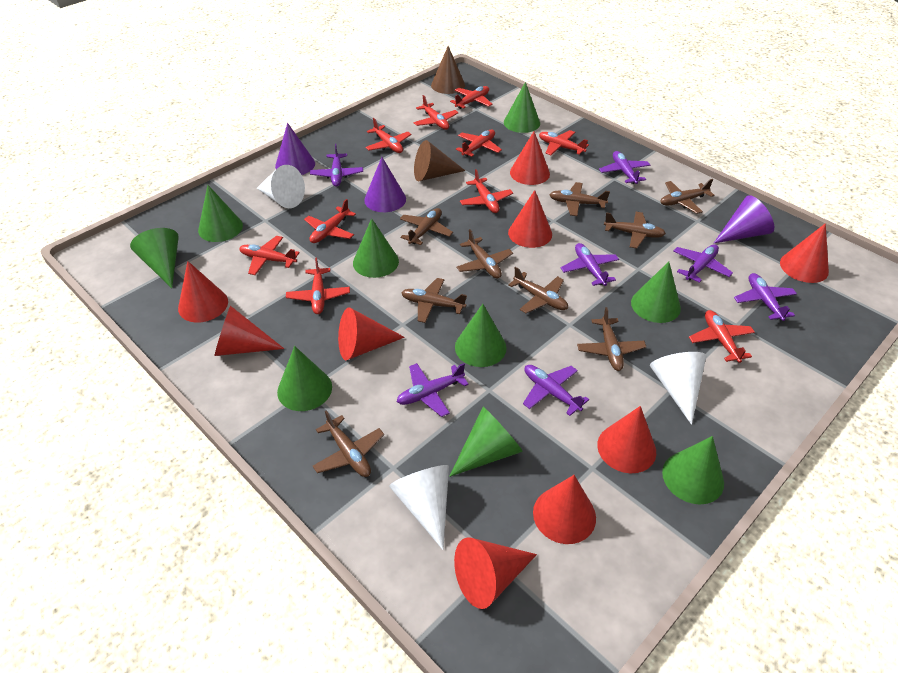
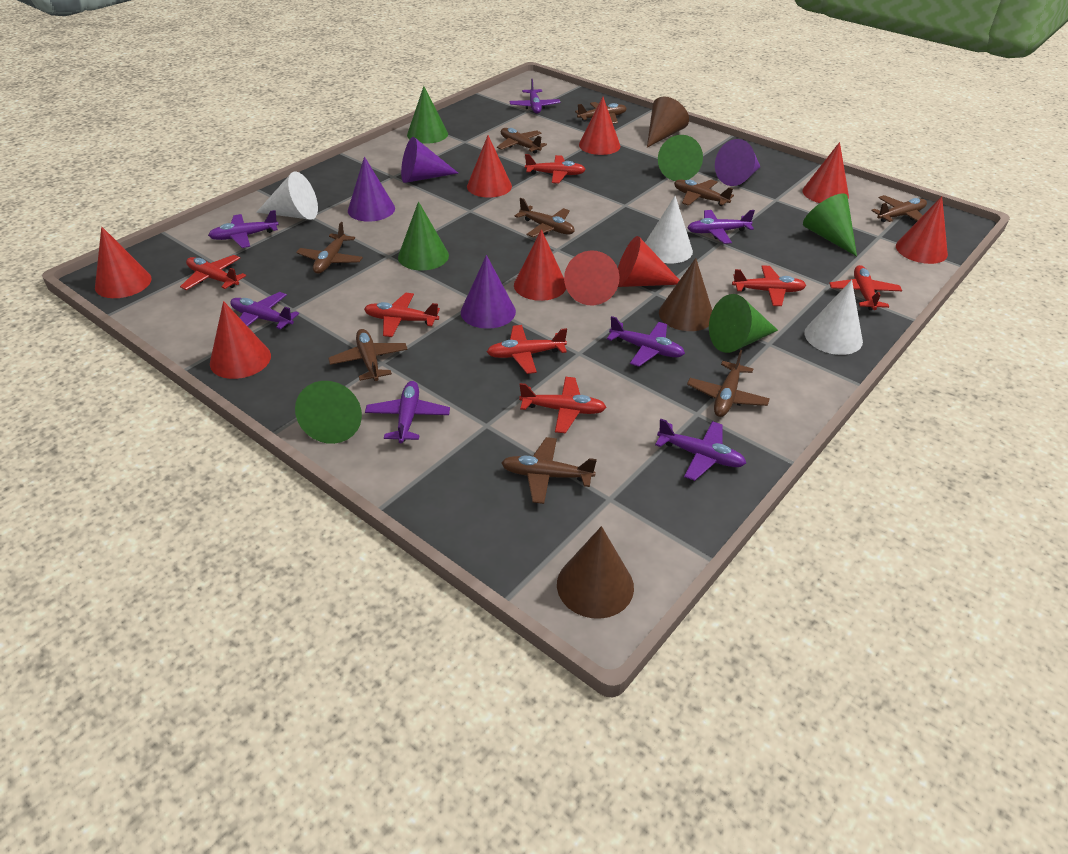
brown cone: 2 -> 3
green cone: 9 -> 6
purple cone: 3 -> 4
red plane: 10 -> 7

